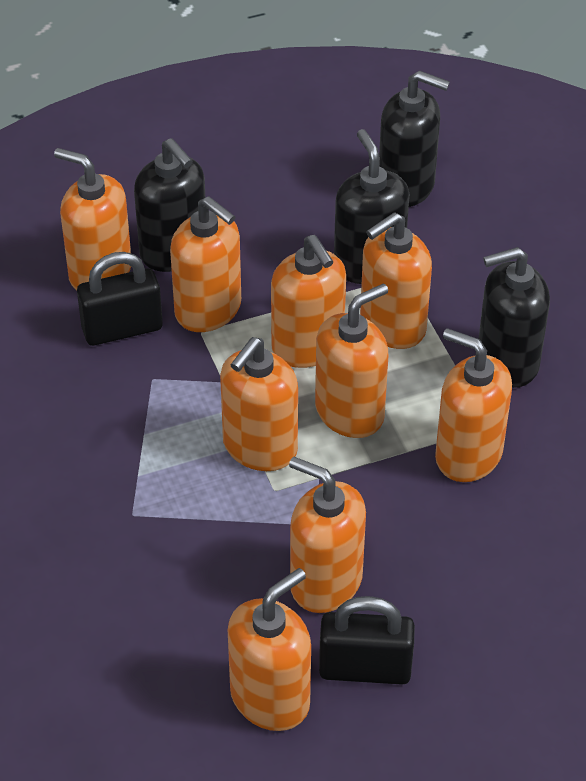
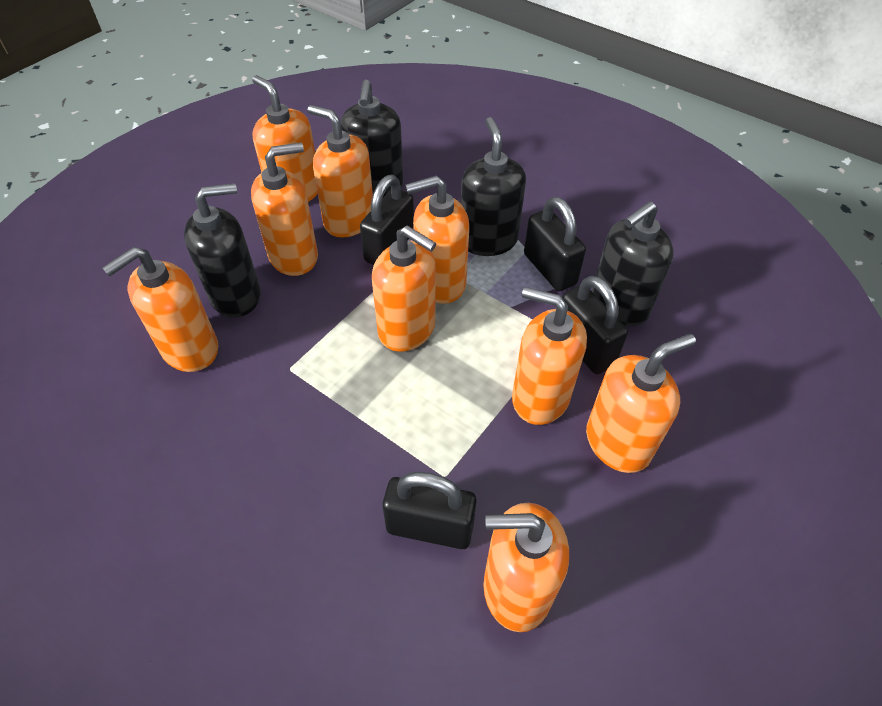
black padlock: 2 -> 4

